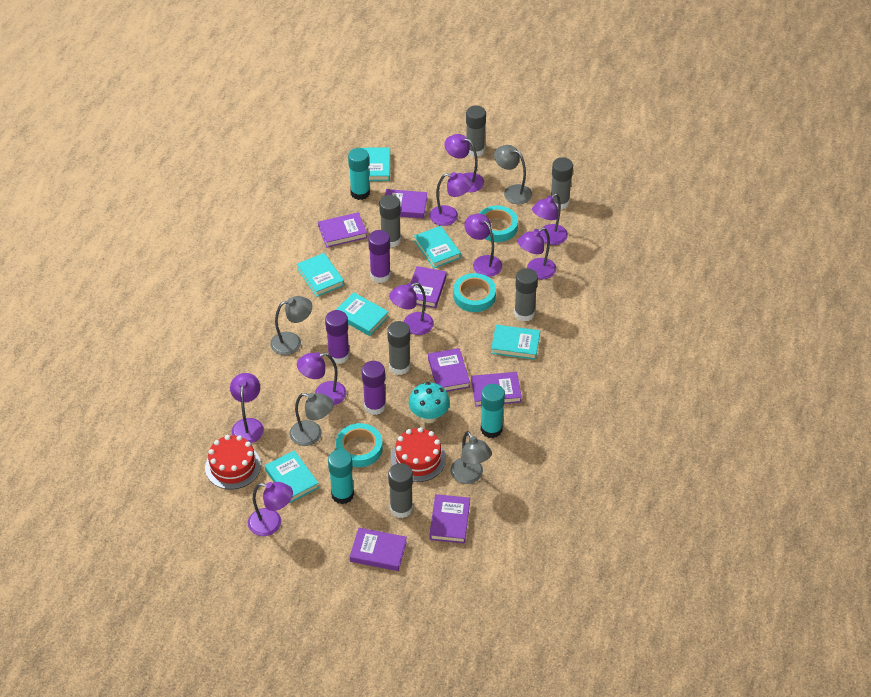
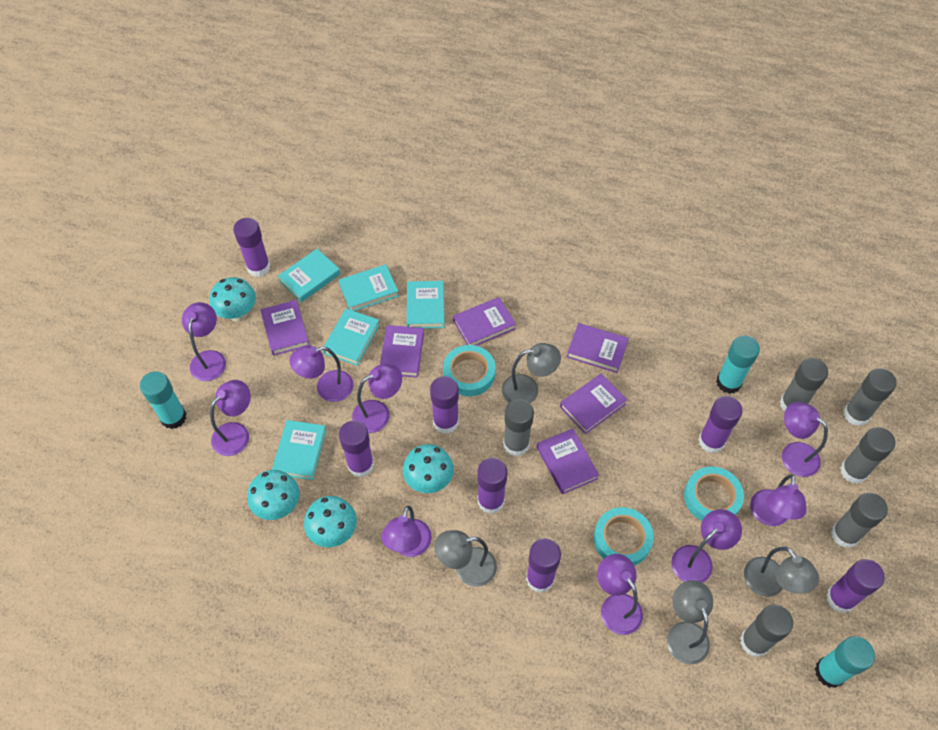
purple book: 7 -> 6
purple glue stick: 3 -> 7
red cake: 2 -> 0
turquoise book: 6 -> 5
turquoise mushroom: 1 -> 4

